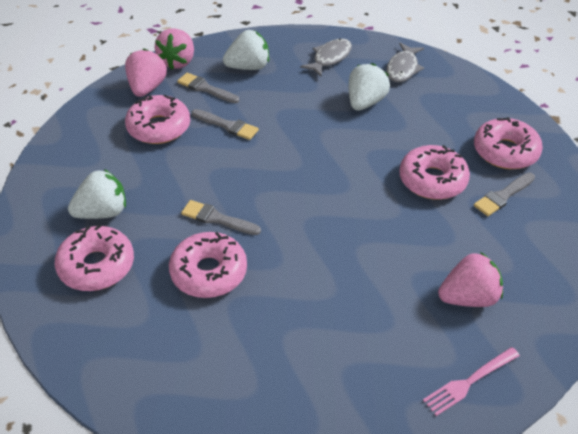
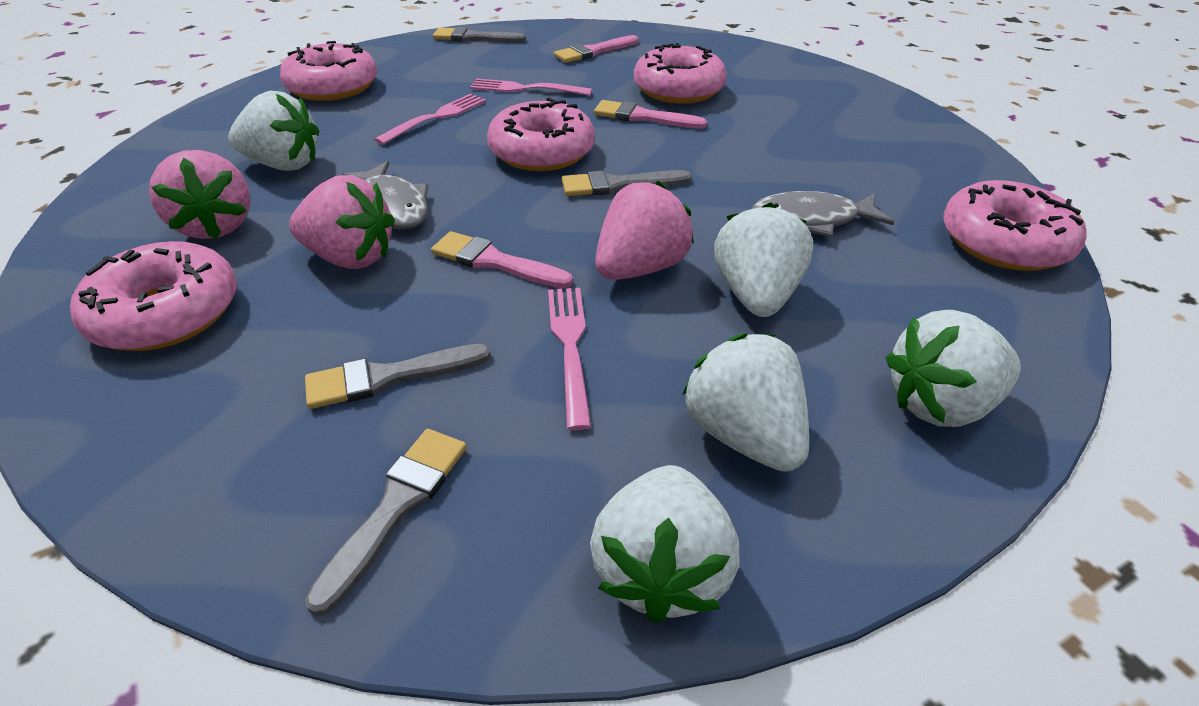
pink brush: 0 -> 3
pink fork: 1 -> 3
white strawberry: 3 -> 5

